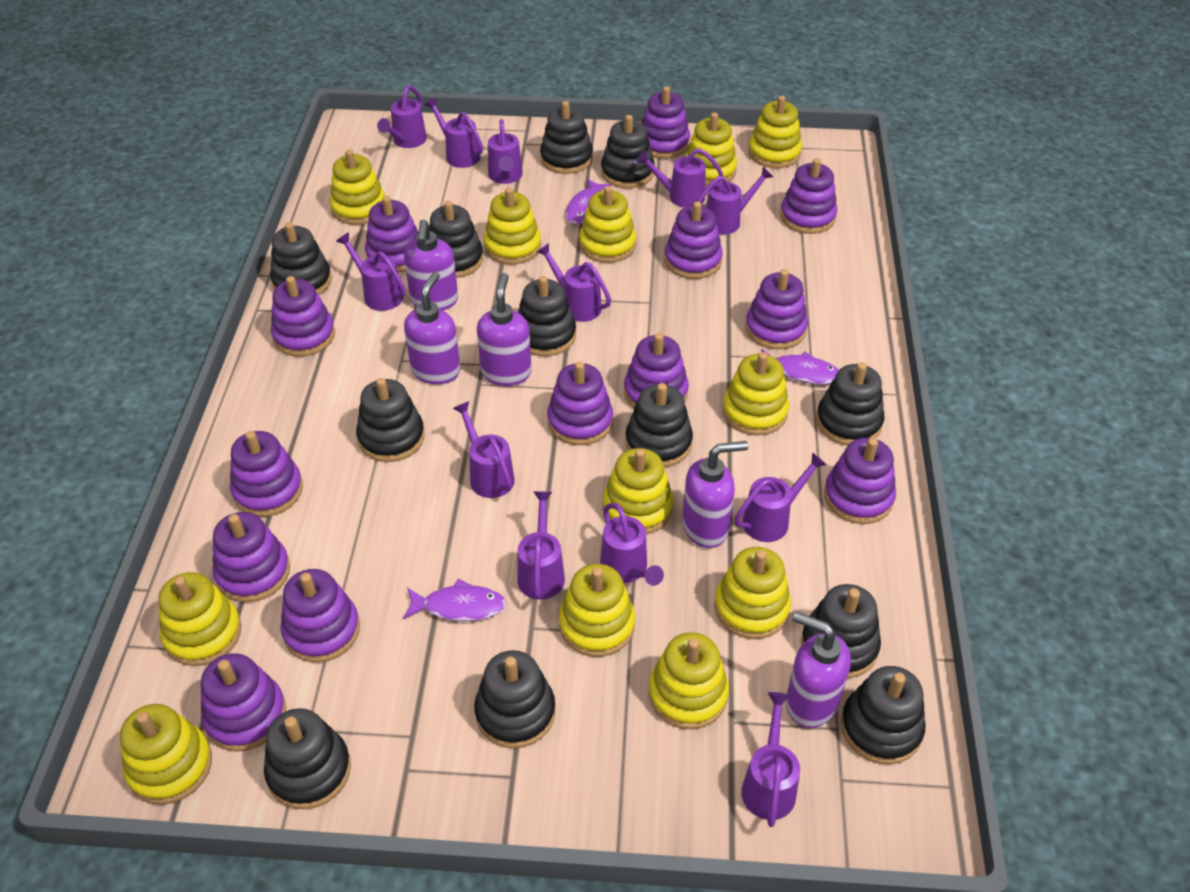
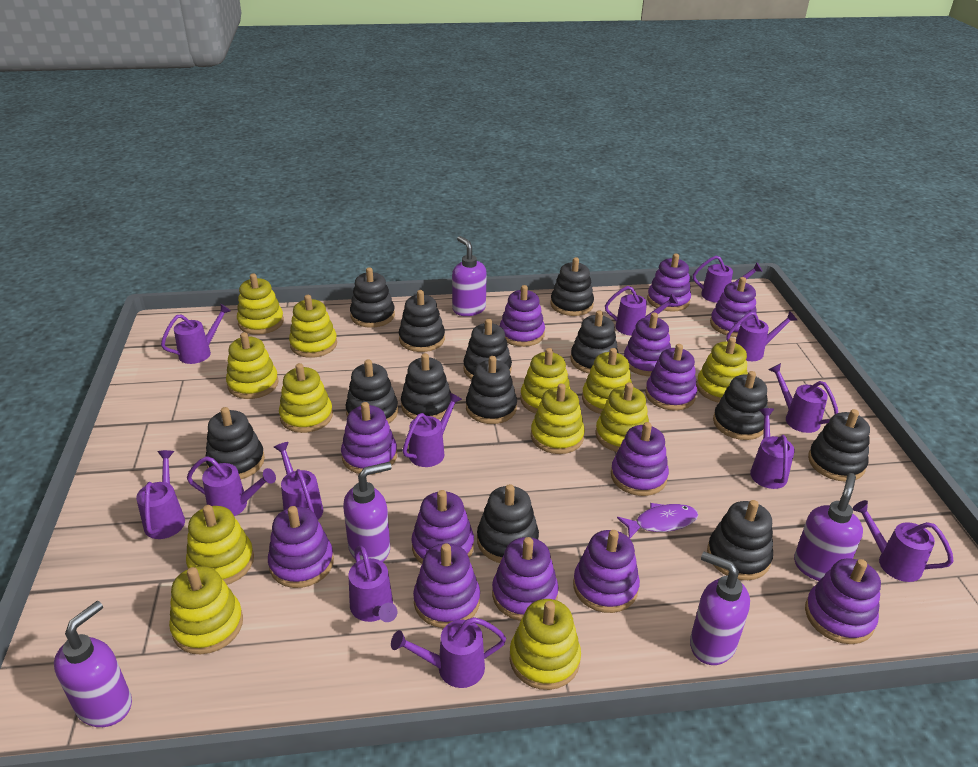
black stacking toy: 12 -> 13
purple fish: 3 -> 1
purple watering can: 12 -> 13

